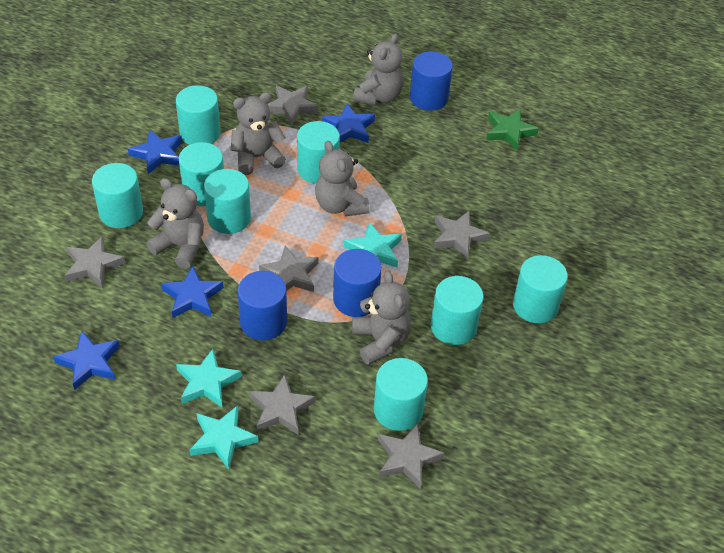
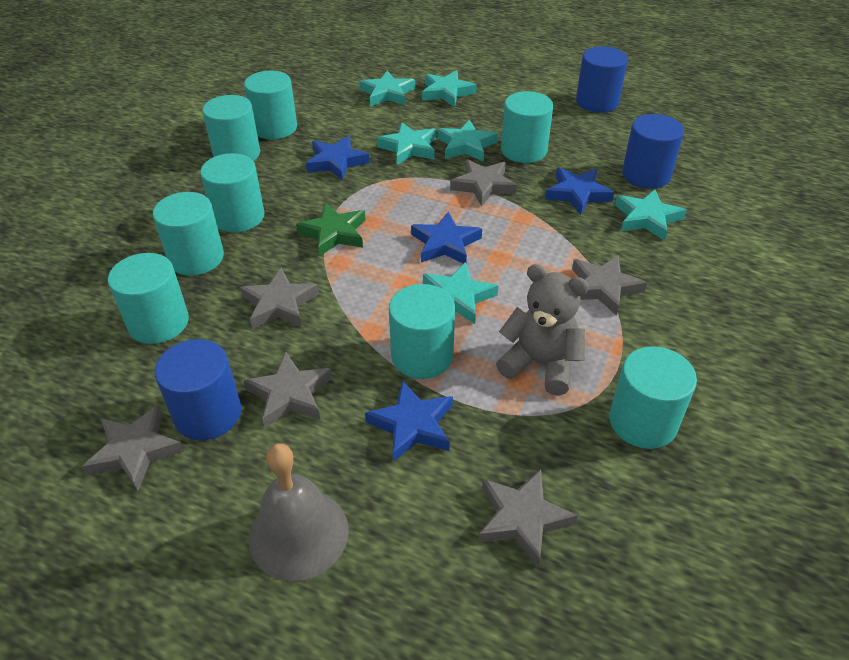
grey bell: 0 -> 1
grey teddy bear: 5 -> 1
turquoise star: 3 -> 6

